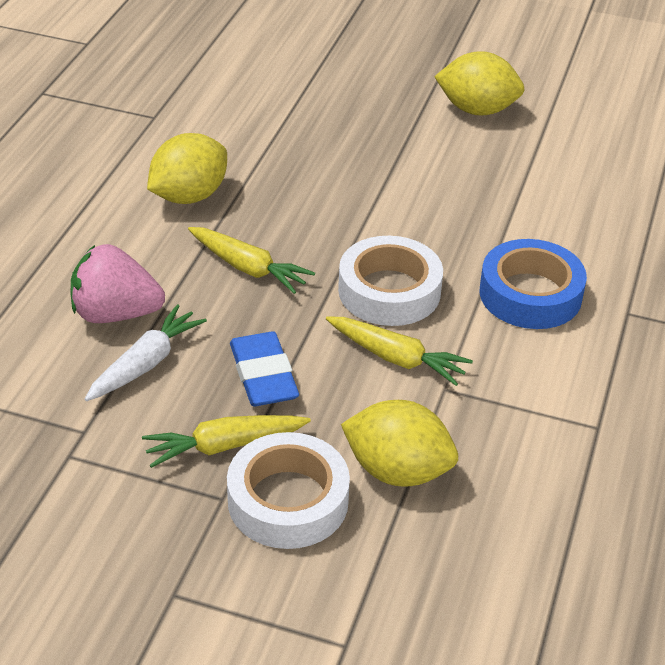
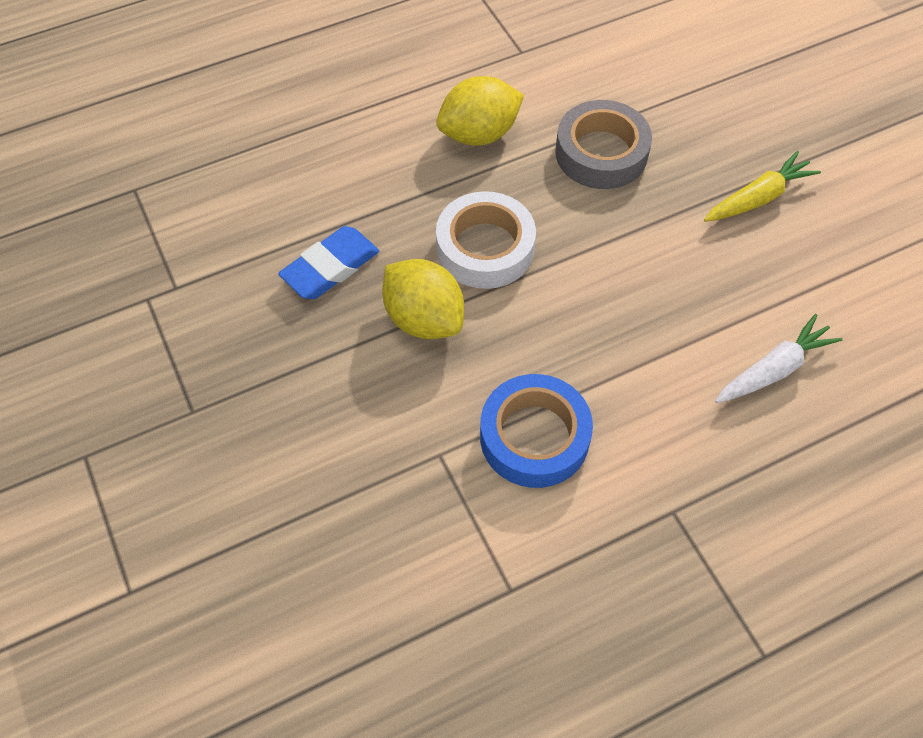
grey tape: 0 -> 1
pink strawberry: 1 -> 0
white tape: 2 -> 1
yellow carrot: 3 -> 1
yellow lemon: 3 -> 2

